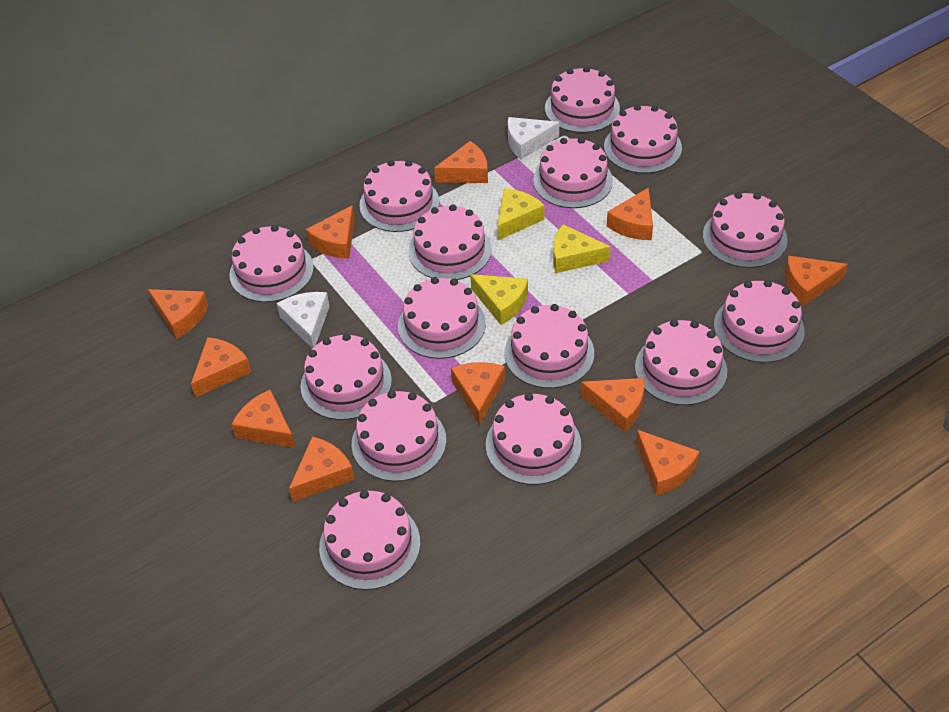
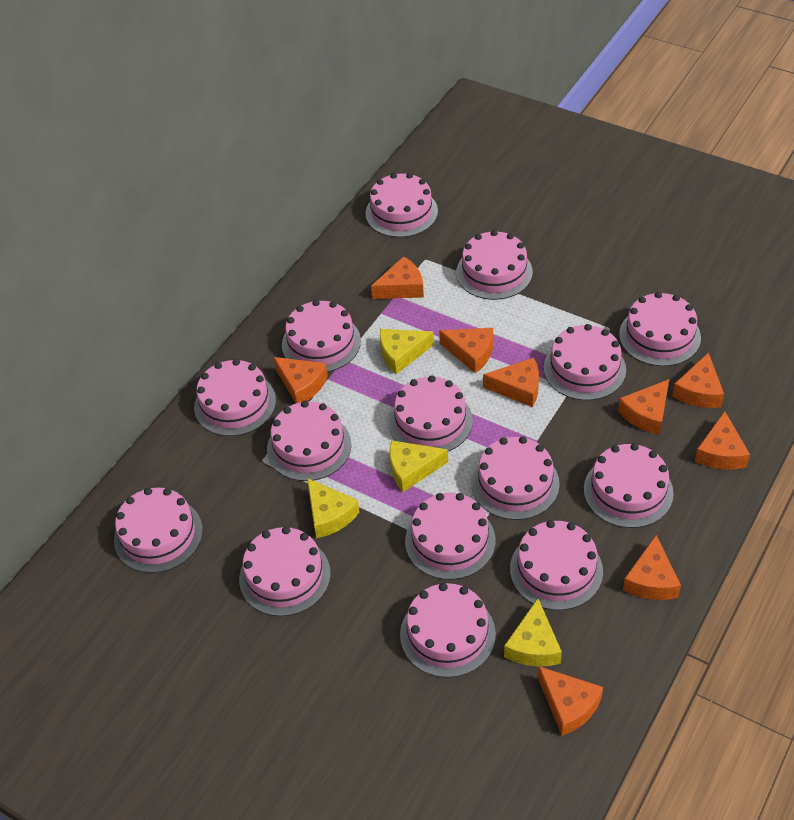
orange cheese: 11 -> 9
white cheese: 2 -> 0
yellow cheese: 3 -> 4

